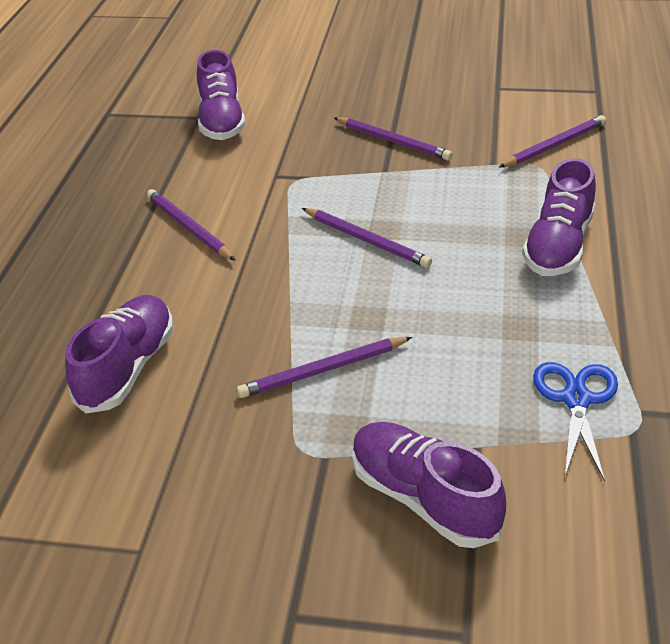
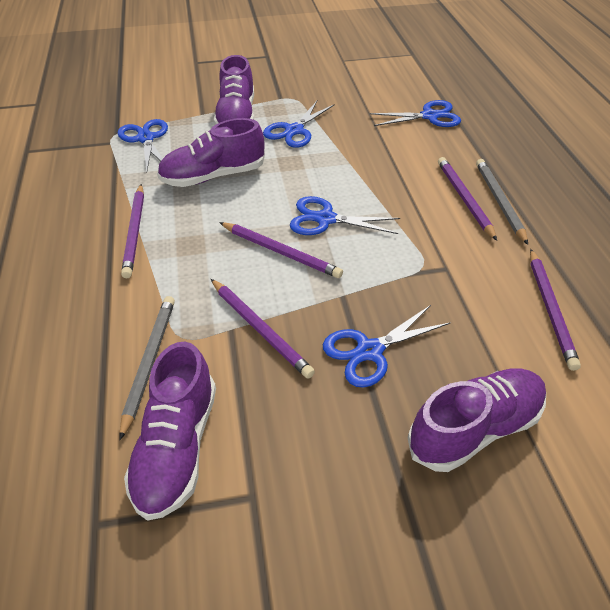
blue scissors: 1 -> 5
grey pencil: 0 -> 2

